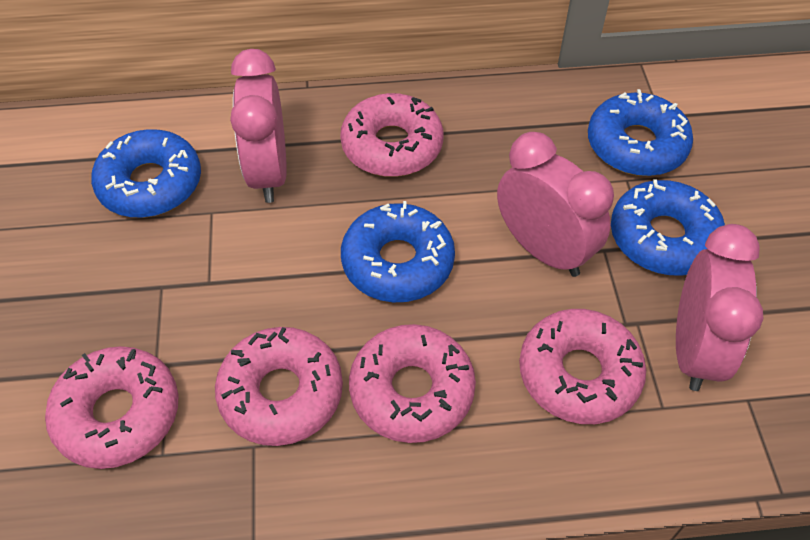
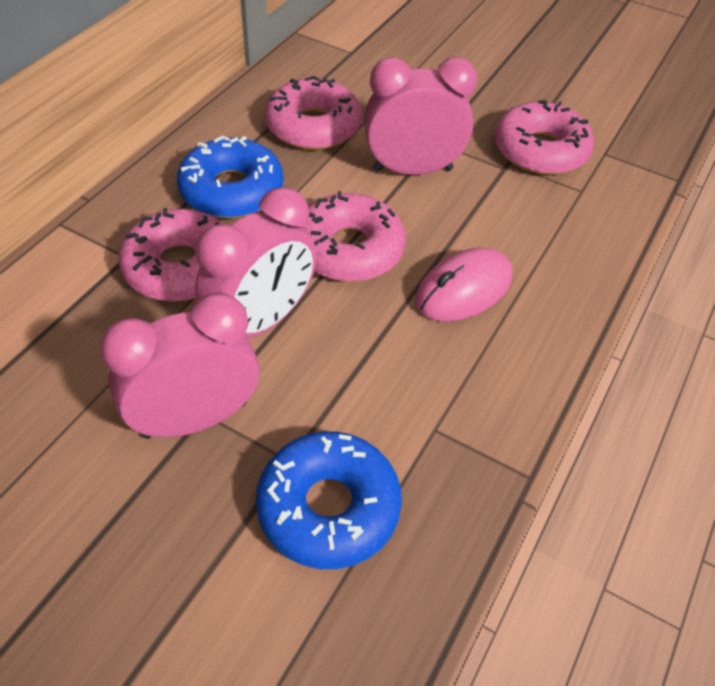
blue donut: 4 -> 2
pink donut: 5 -> 4
pink mouse: 0 -> 1

